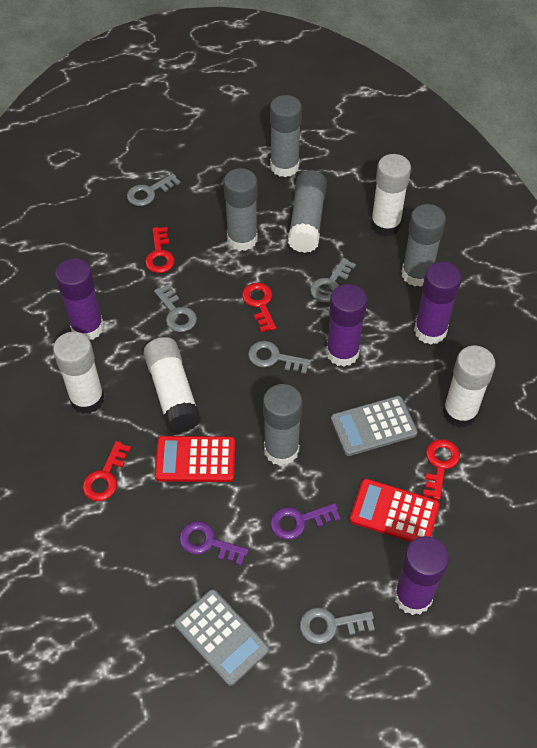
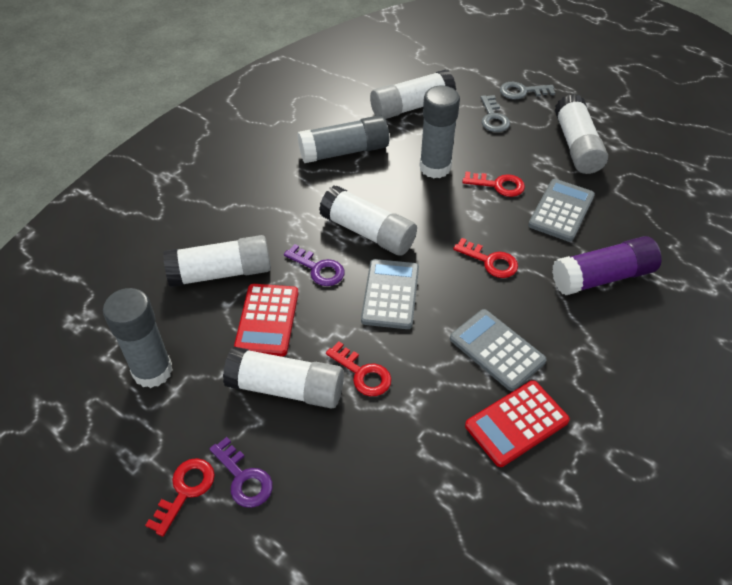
grey calculator: 2 -> 3
grey glue stick: 5 -> 3
grey key: 5 -> 2
purple glue stick: 4 -> 1
white glue stick: 4 -> 5

